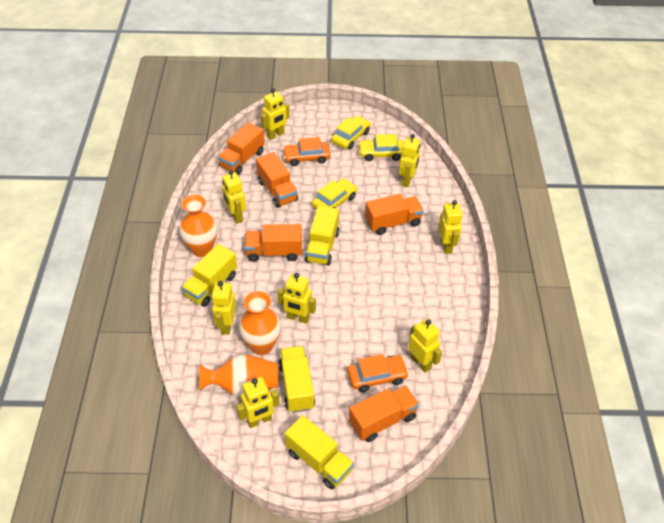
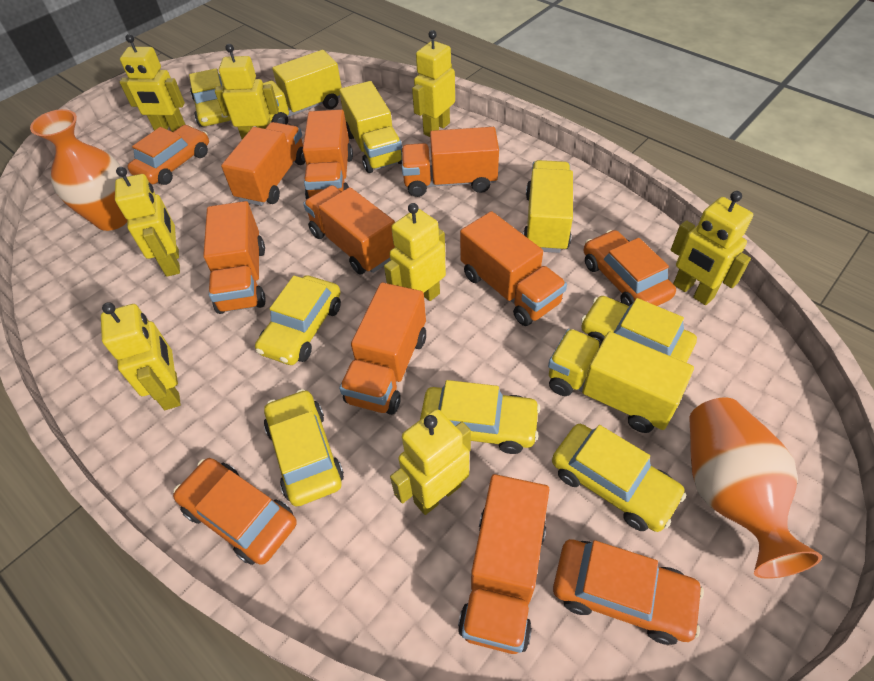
orange car: 2 -> 4
orange truck: 5 -> 8
orange vase: 3 -> 2
yellow car: 3 -> 6

